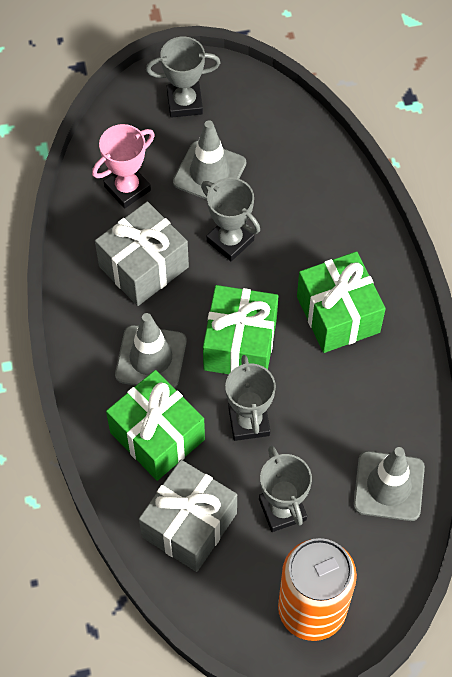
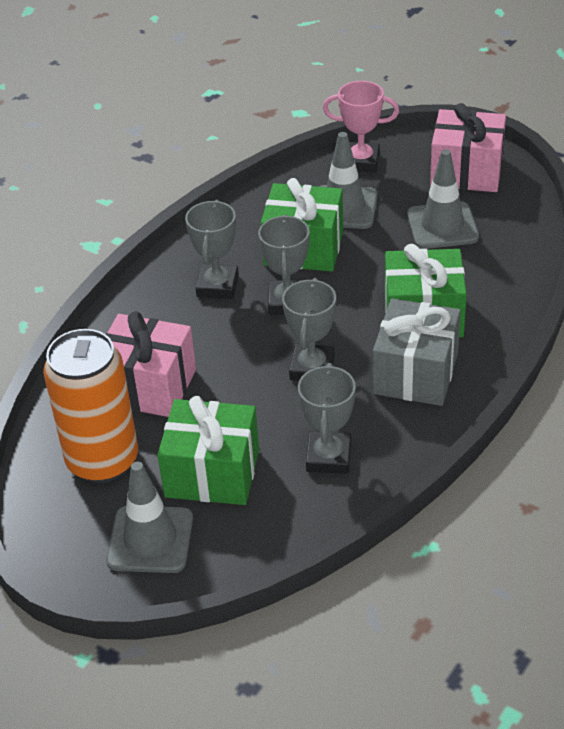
grey gift: 2 -> 1
pink gift: 0 -> 2

